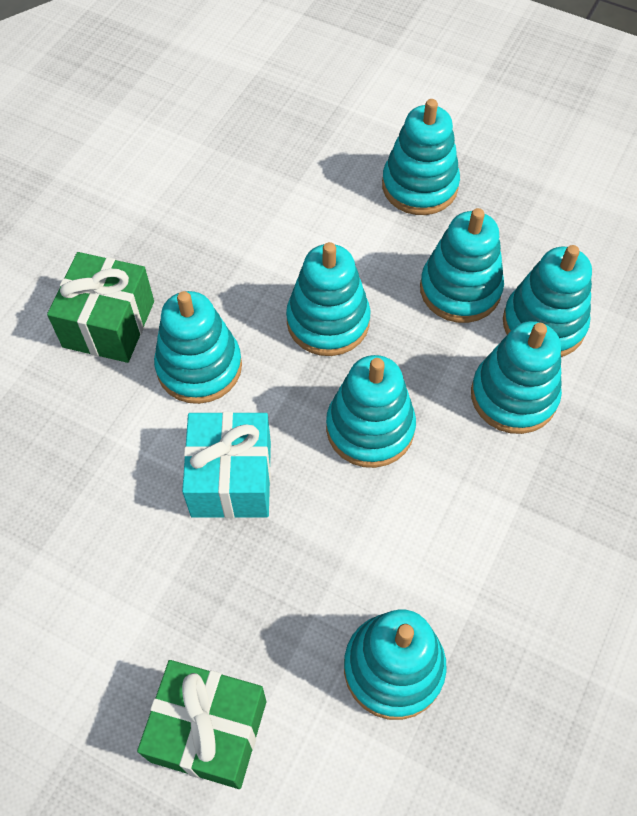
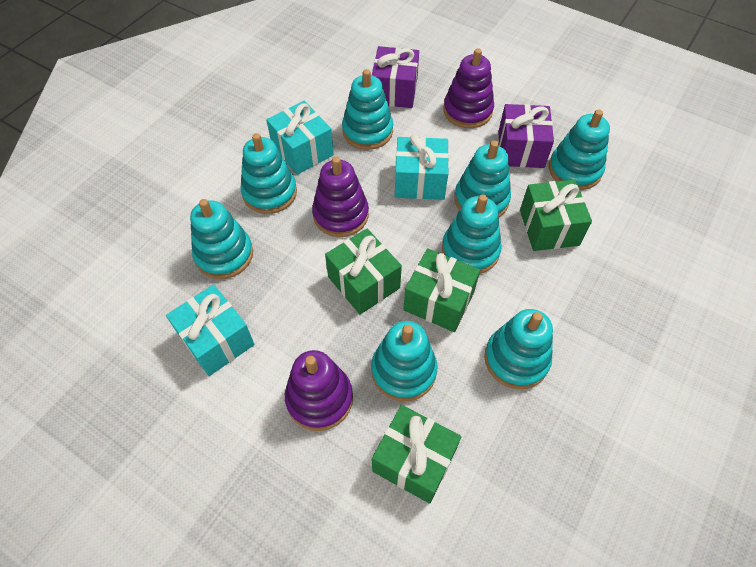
green gift: 2 -> 4
purple gift: 0 -> 2
purple stacking toy: 0 -> 3
turquoise gift: 1 -> 3

